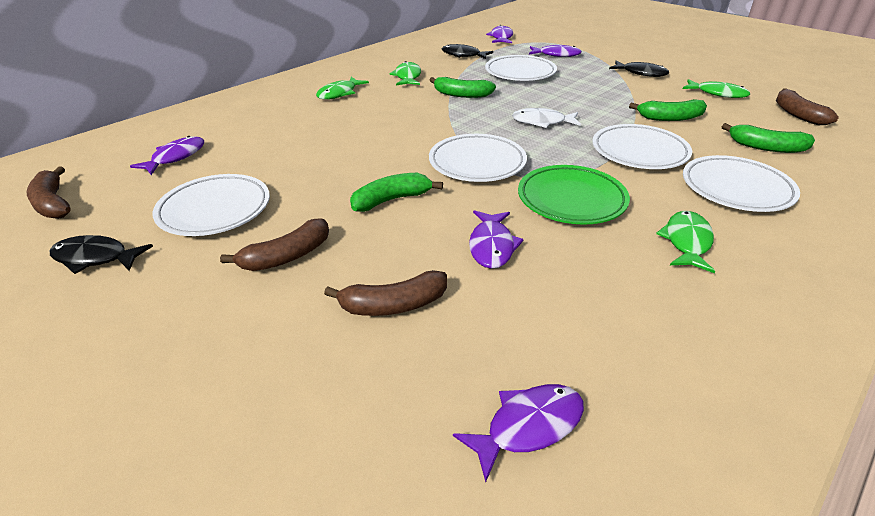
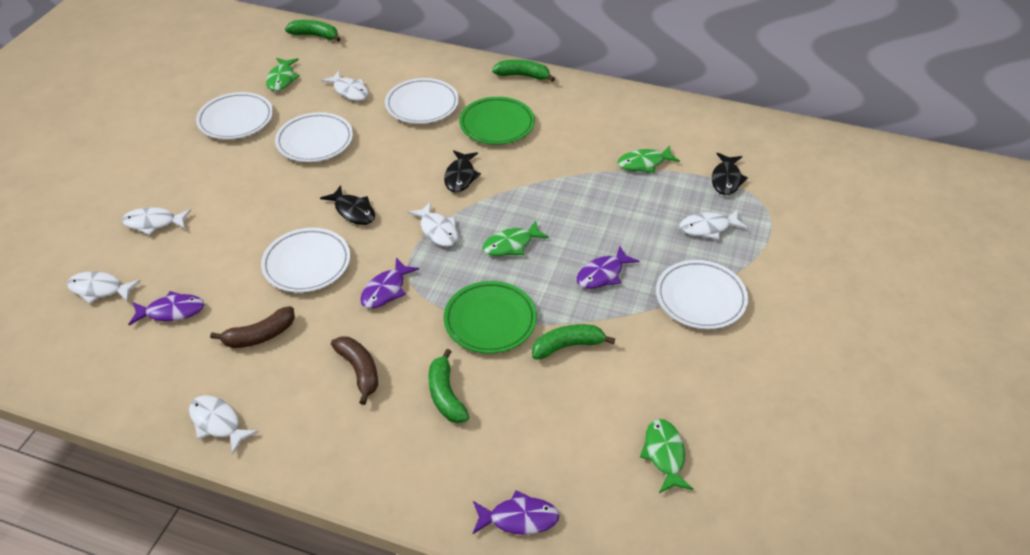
brown banana: 4 -> 2
green plate: 1 -> 2
purple fish: 5 -> 4
white fish: 1 -> 6

